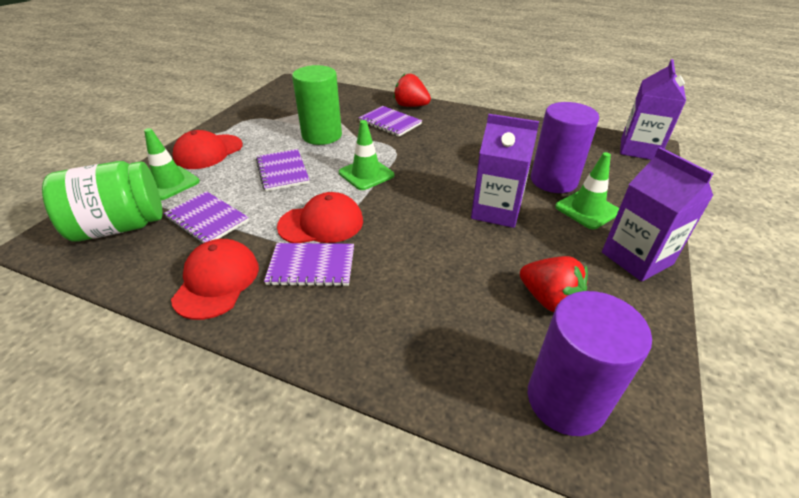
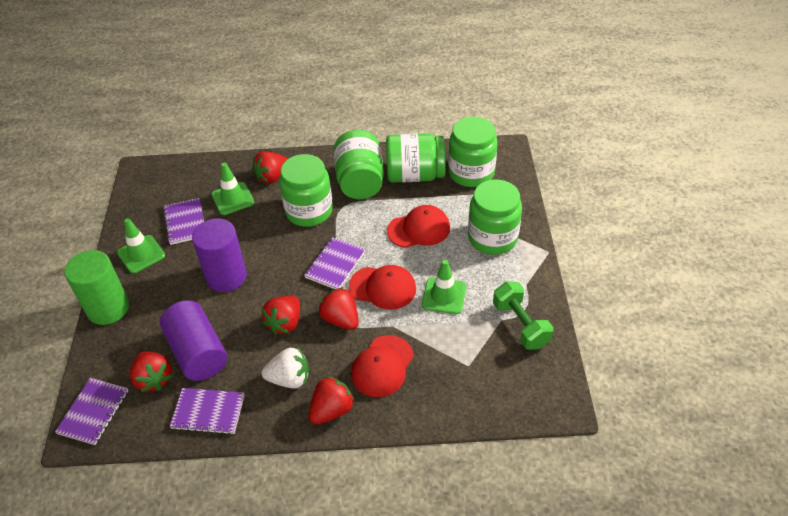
green dumbbell: 0 -> 1
green jar: 1 -> 5
purple carton: 3 -> 0
red strawberry: 2 -> 5
white strawberry: 0 -> 1

